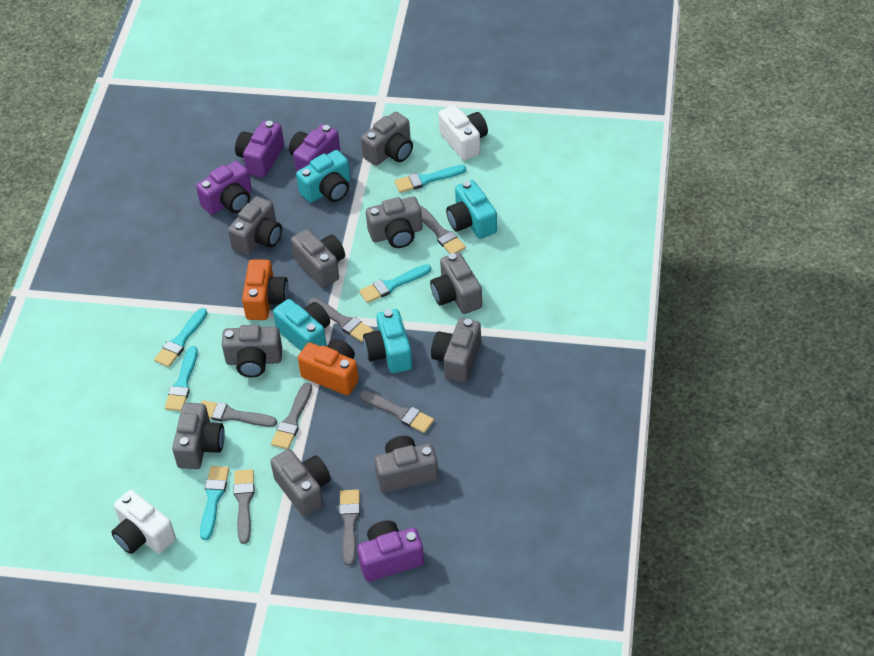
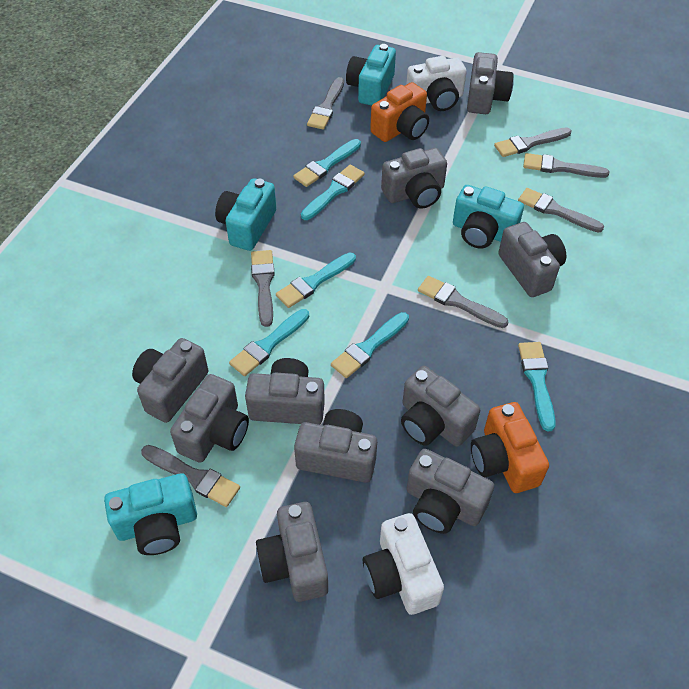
purple camera: 4 -> 0
turquoise brush: 5 -> 6

